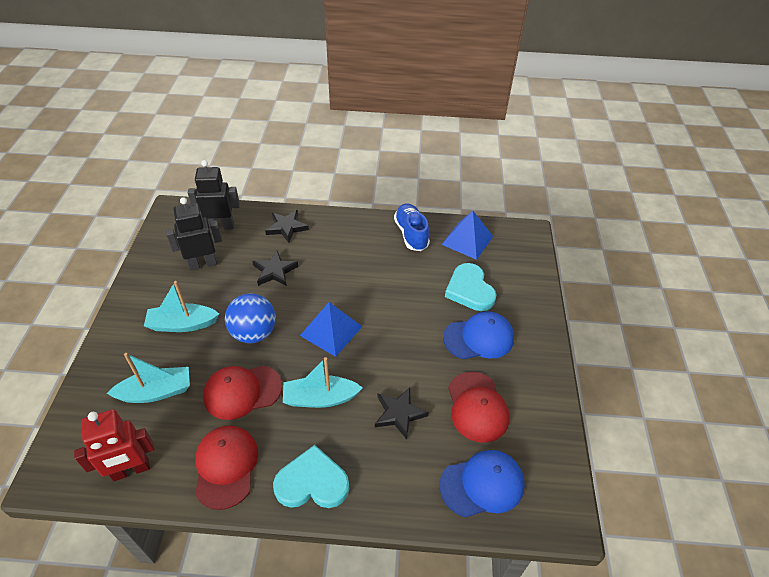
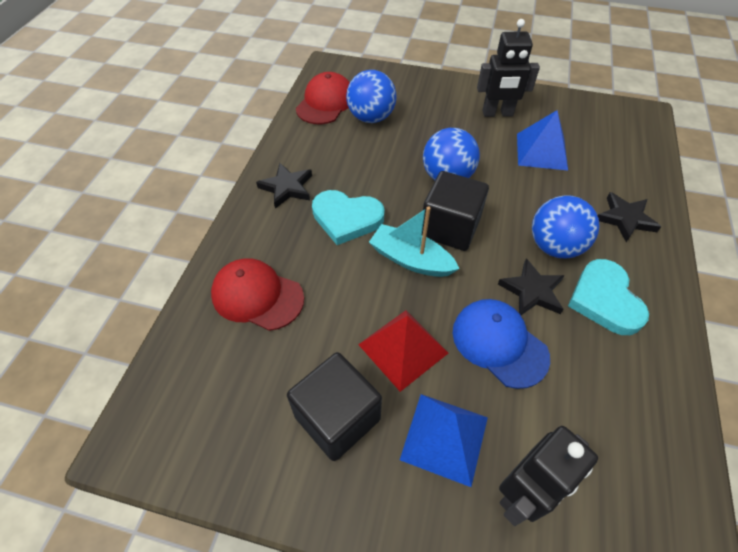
black cube: 0 -> 2
blue ball: 1 -> 3
blue cap: 2 -> 1
blue shoe: 1 -> 0
red cap: 3 -> 2
red pyramid: 0 -> 1
red robot: 1 -> 0
turquoise boat: 3 -> 1

